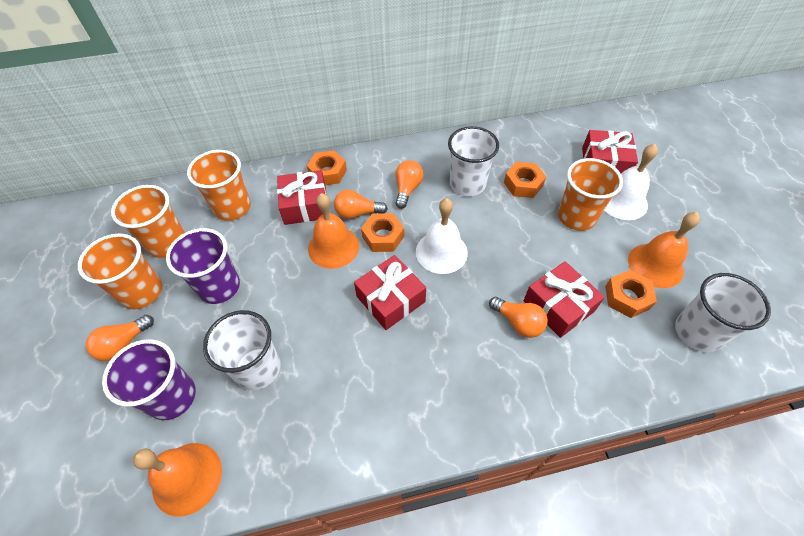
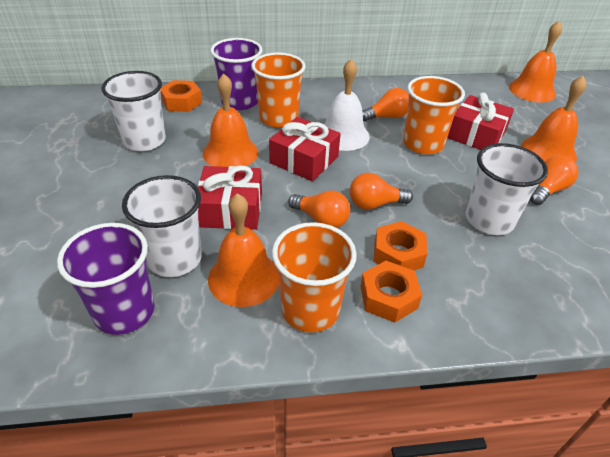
orange bell: 3 -> 4
orange cup: 4 -> 3
orange nut: 4 -> 3
red gift: 4 -> 3
white bell: 2 -> 1

